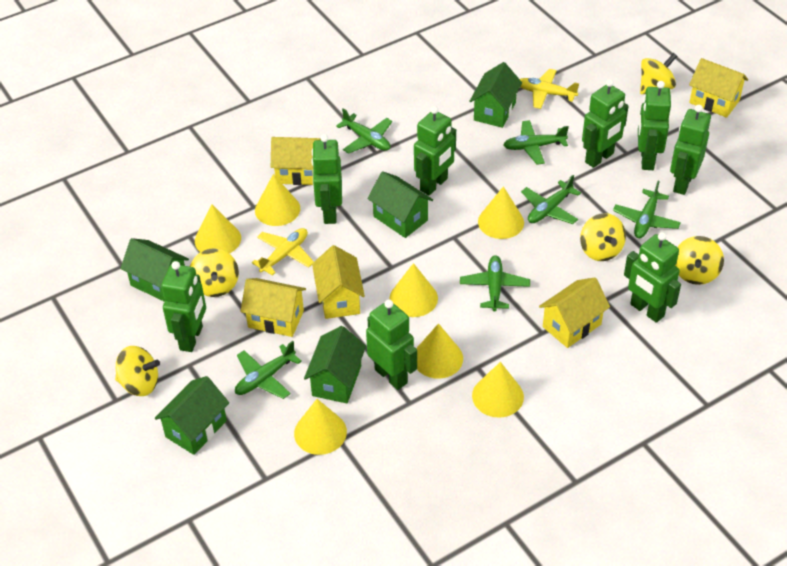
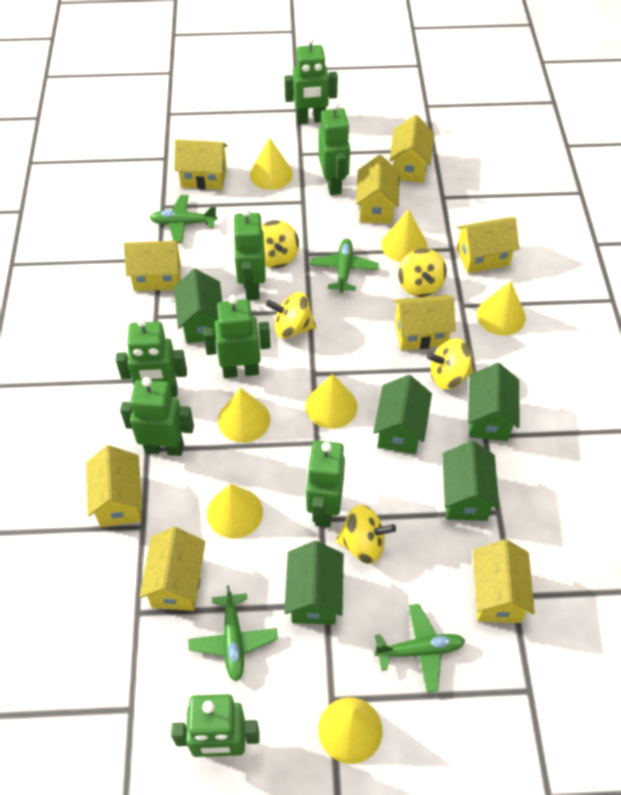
green plane: 6 -> 4
yellow house: 5 -> 9
yellow plane: 2 -> 0

